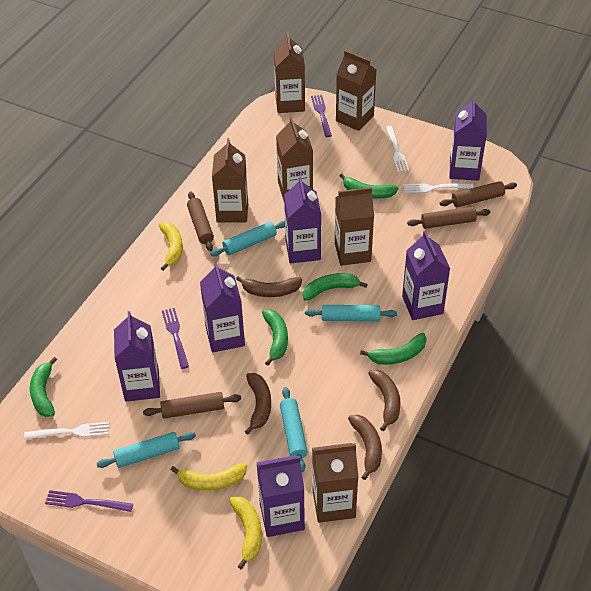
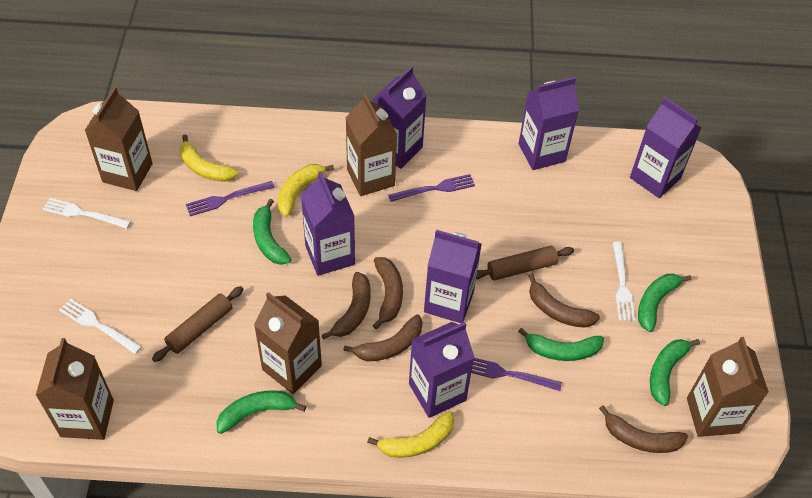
brown banana: 4 -> 5
brown carton: 6 -> 5
brown rolling pin: 4 -> 2
turquoise rolling pin: 4 -> 0

